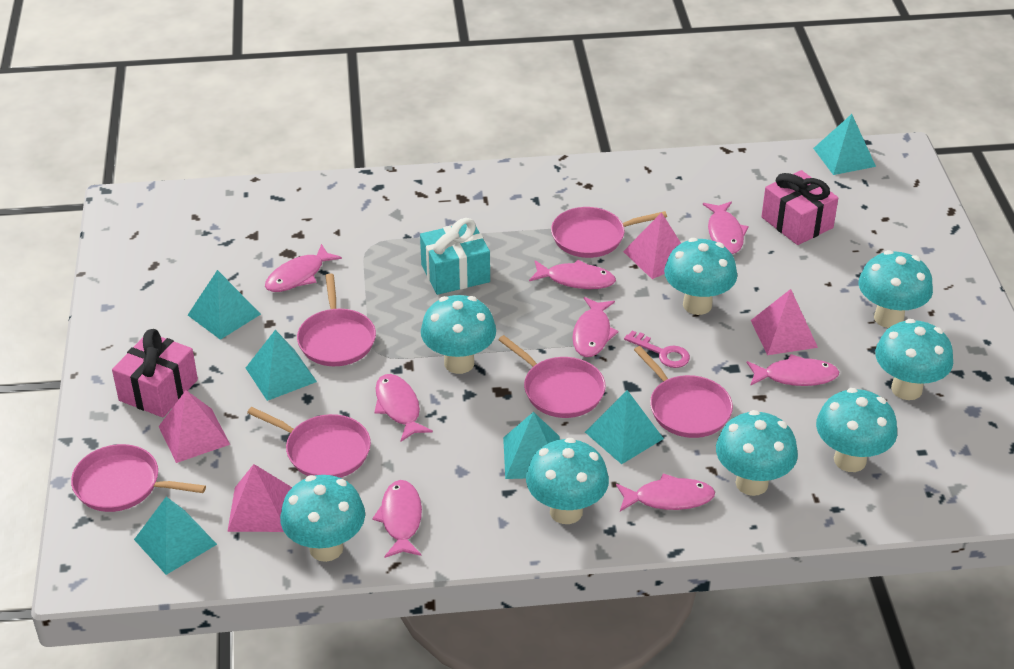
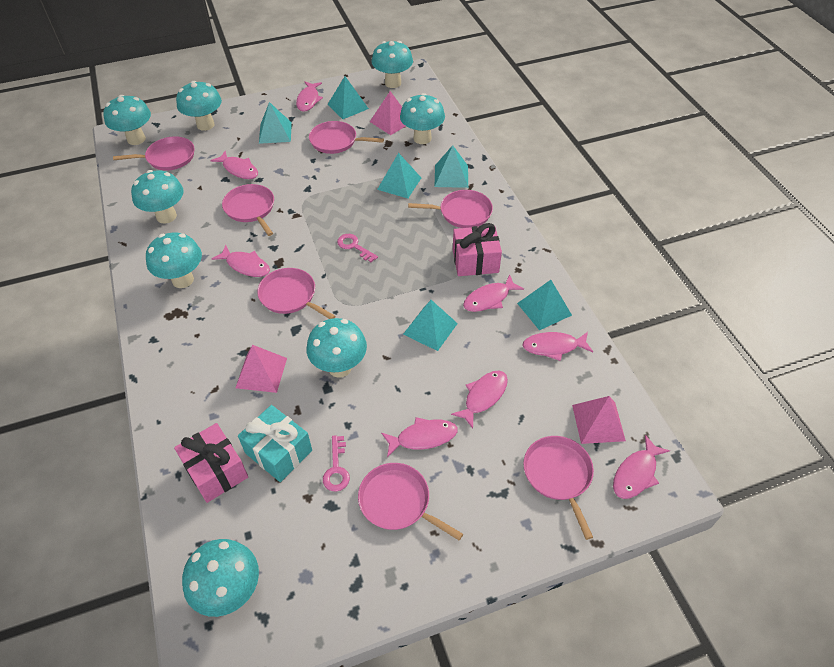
pink key: 1 -> 2
pink pan: 6 -> 7
pink pyramid: 4 -> 3

